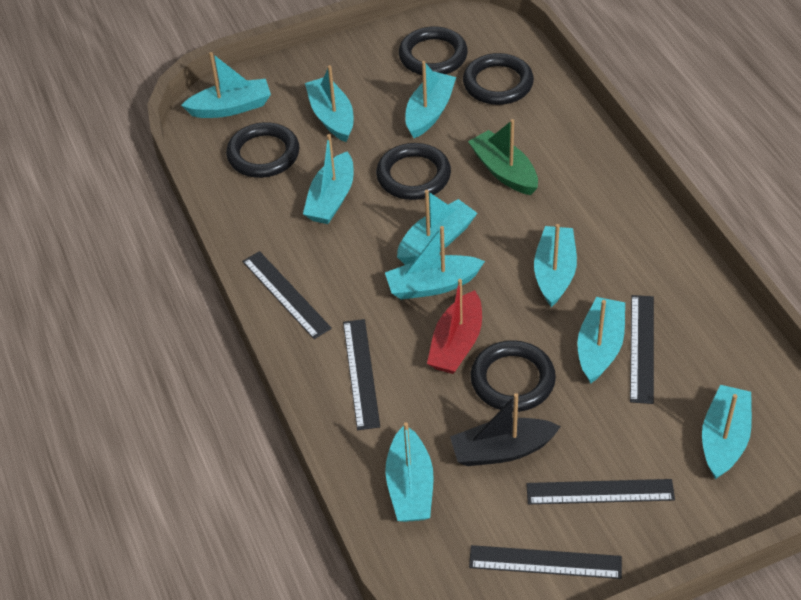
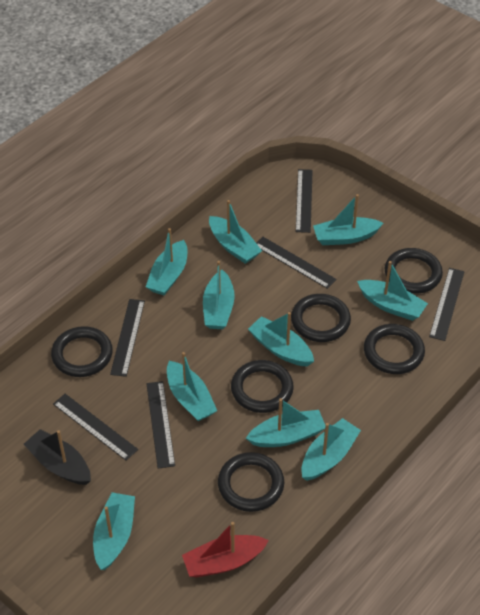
black ring: 5 -> 6
black ruler: 5 -> 6
green boat: 1 -> 0

